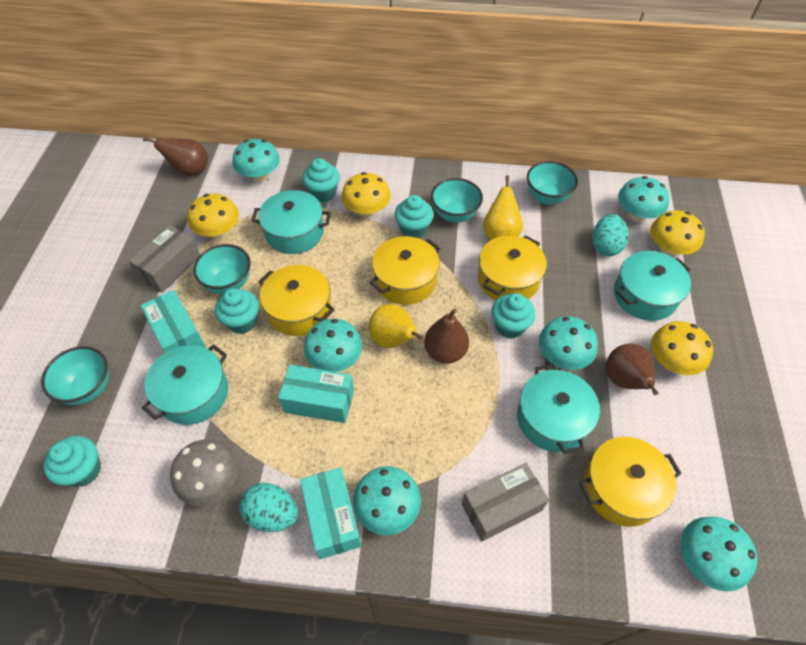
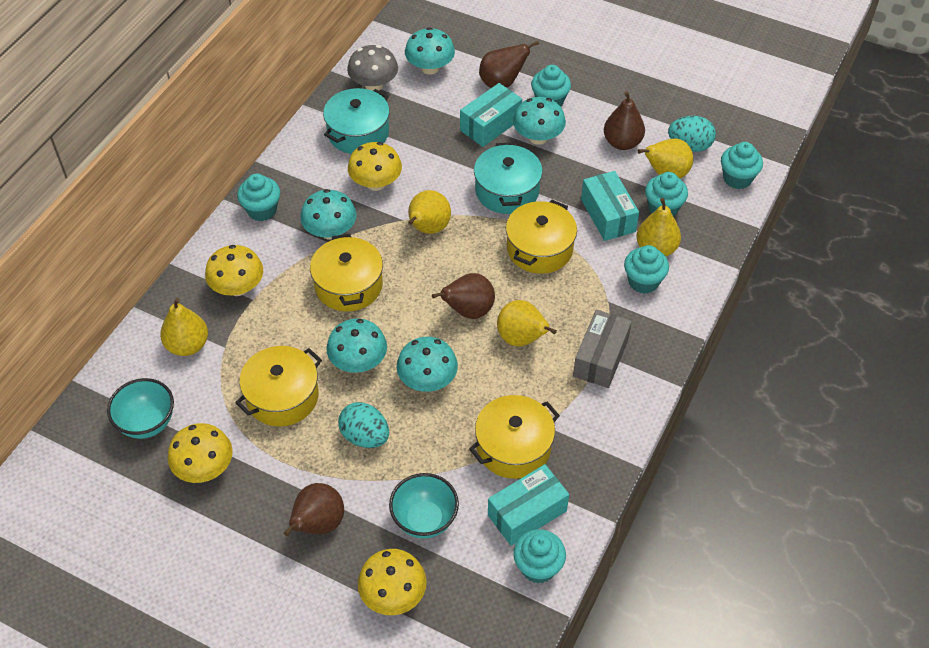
brown pear: 3 -> 4
grey box: 2 -> 1
turquoise bowl: 4 -> 2
turquoise cupcake: 5 -> 6
turquoise mushroom: 6 -> 5
turquoise pot: 4 -> 2
yellow pear: 2 -> 5

